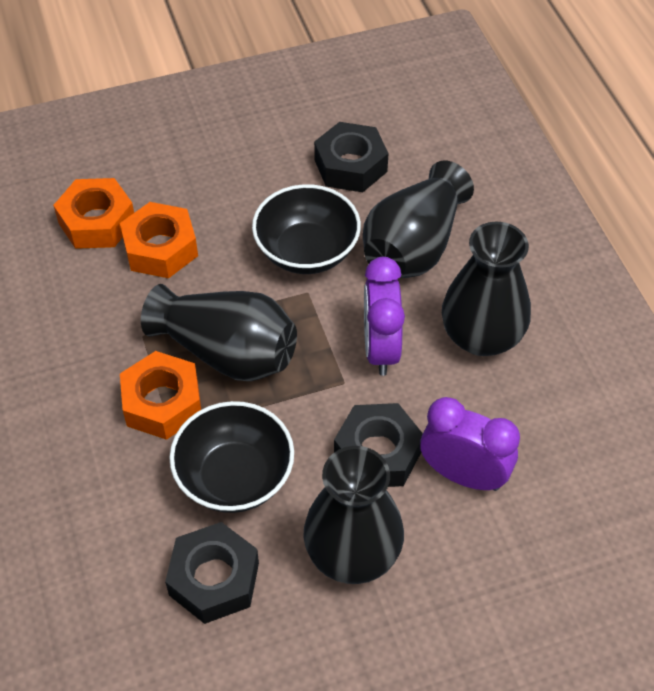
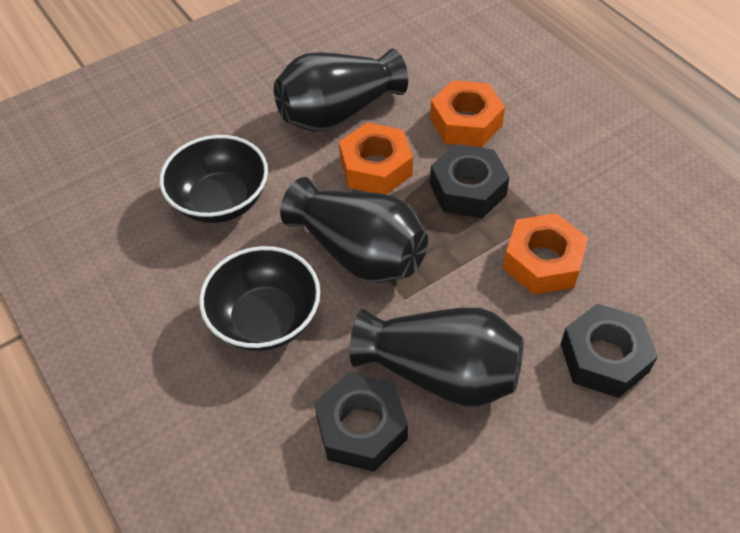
black vase: 4 -> 3
purple clock: 2 -> 0

